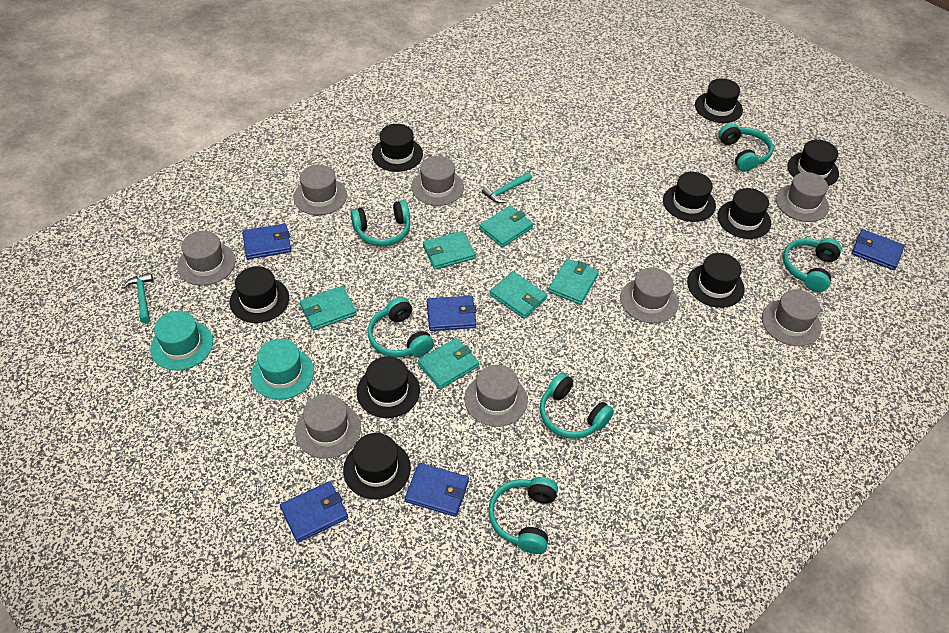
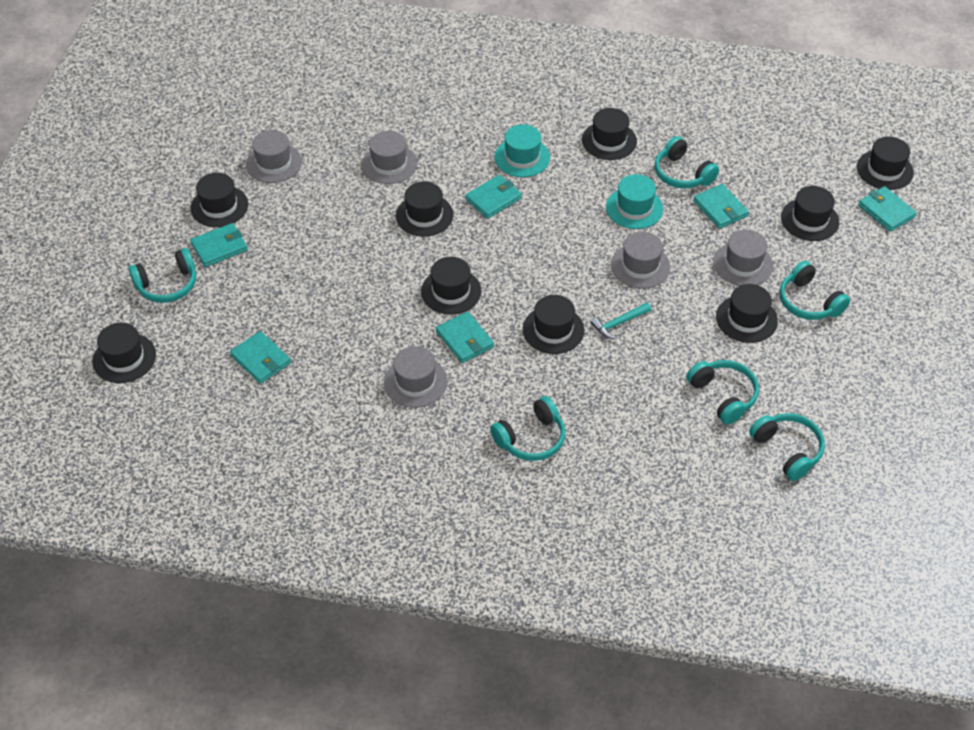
blue wallet: 5 -> 0
grey hat: 8 -> 5
turquoise hammer: 2 -> 1

